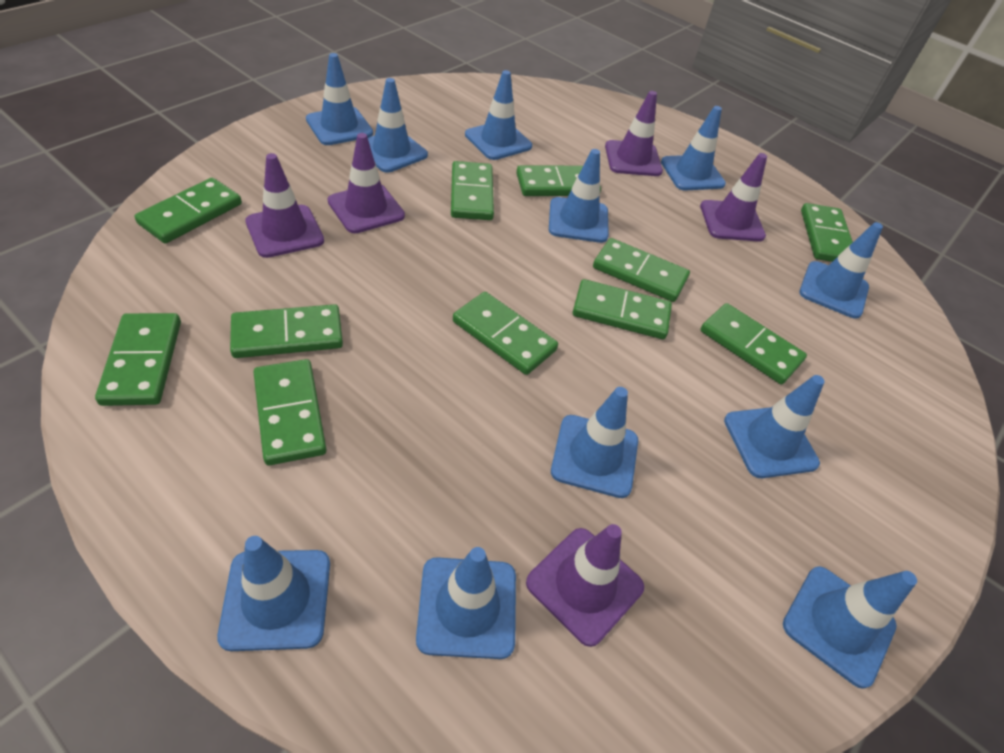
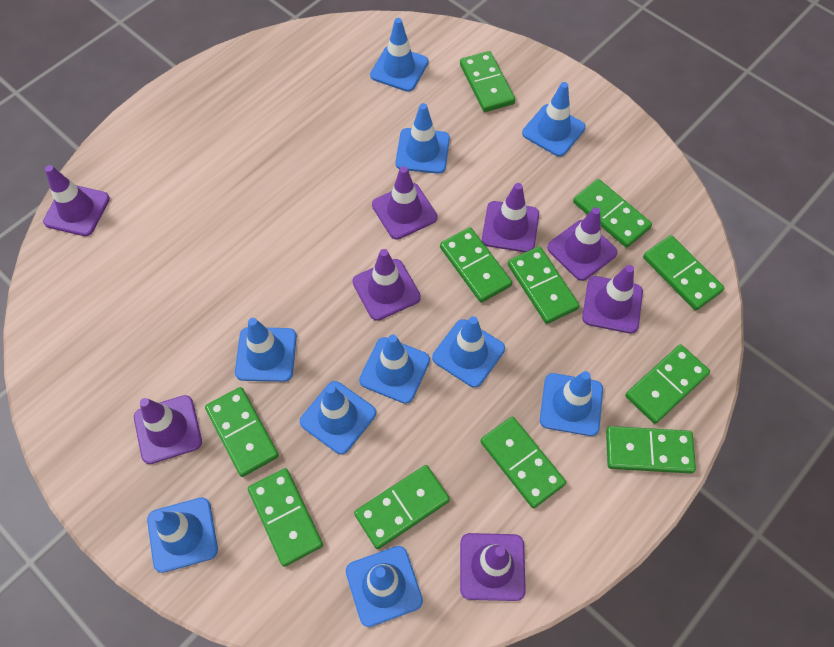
blue traffic cone: 11 -> 10
purple traffic cone: 5 -> 8

